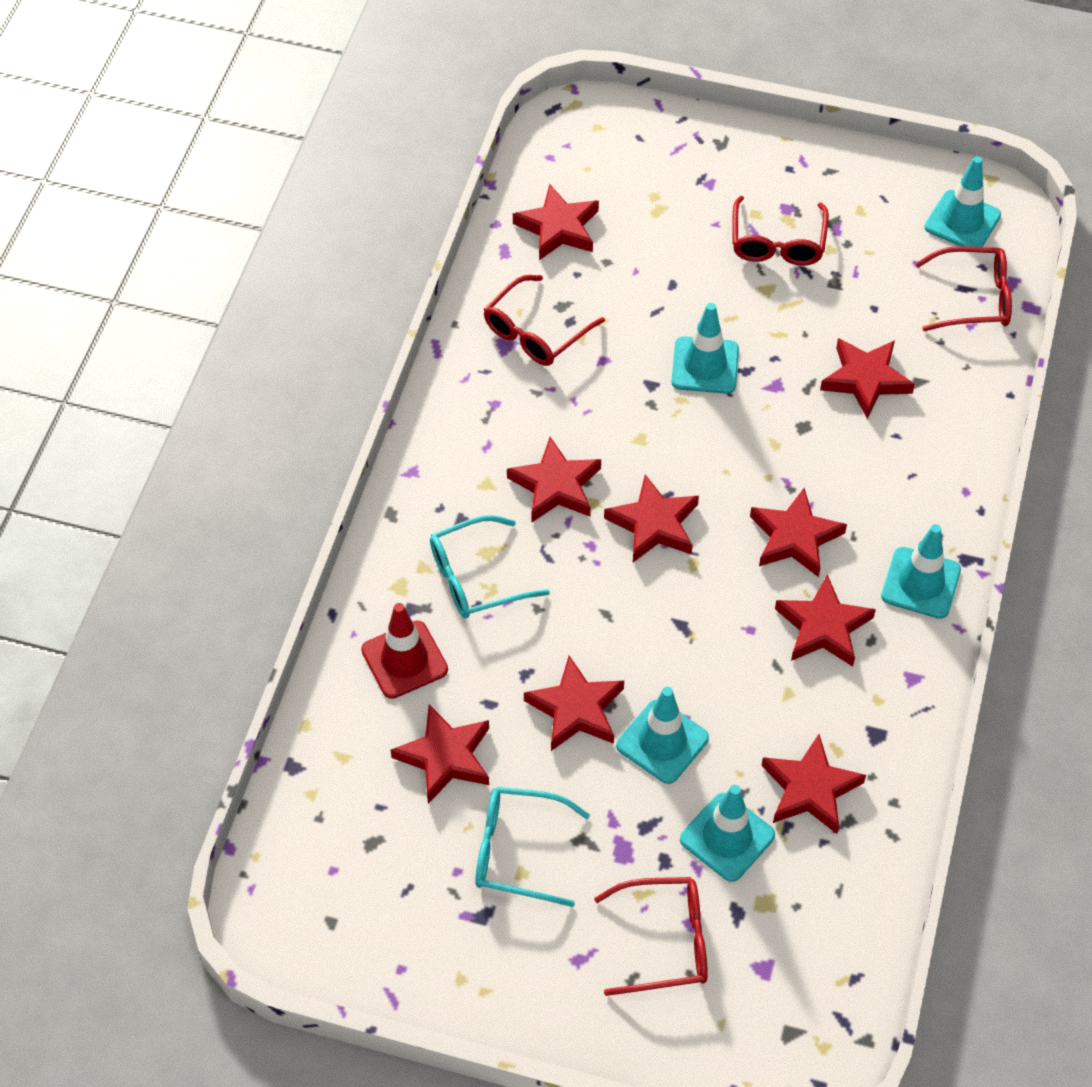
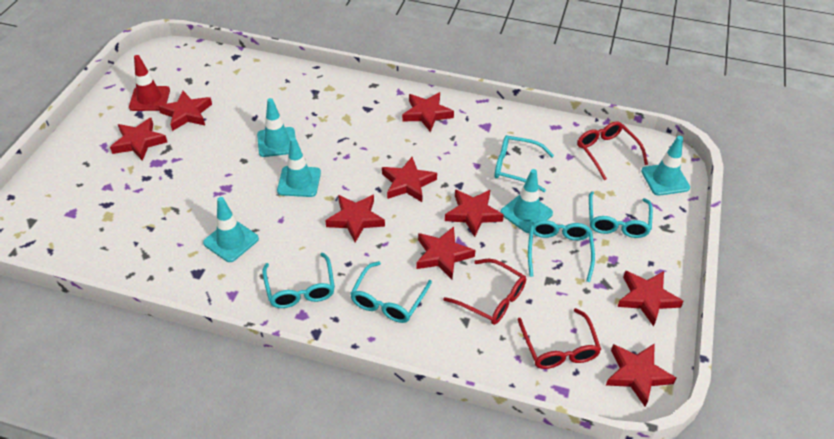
red glasses: 4 -> 3
turquoise glasses: 2 -> 5

